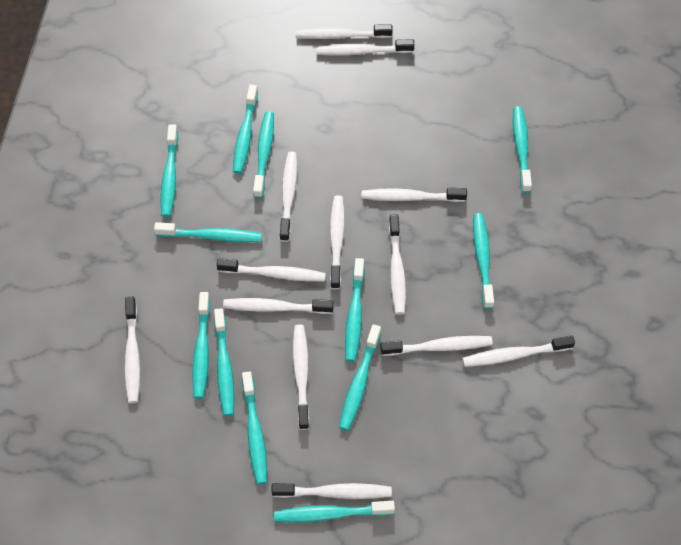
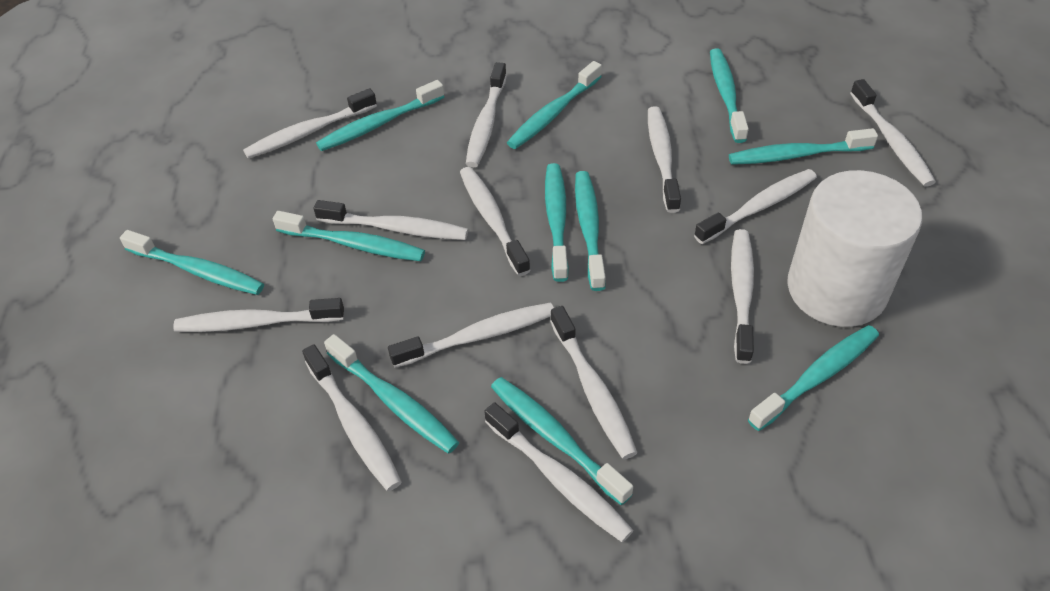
turquoise toothbrush: 12 -> 11
white cylinder: 0 -> 1

